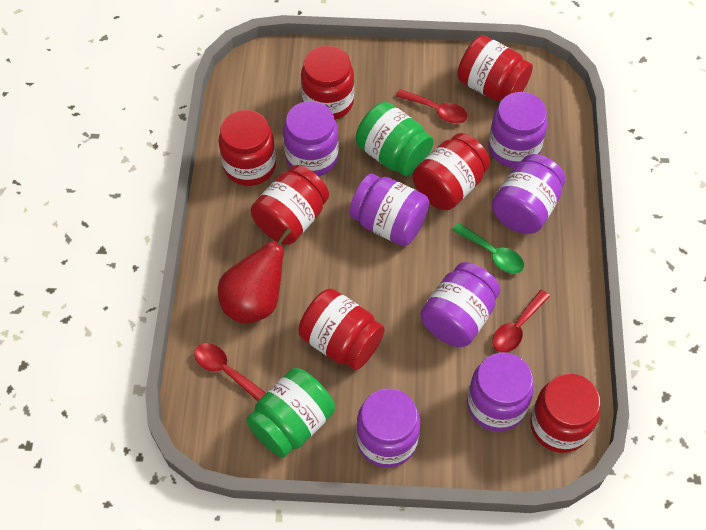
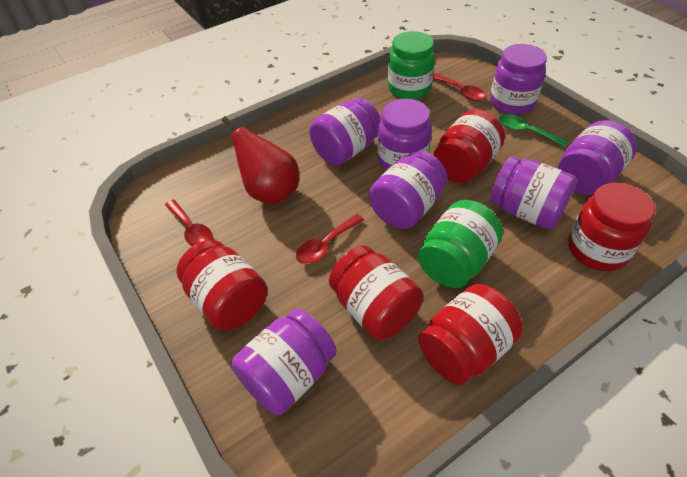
red jar: 7 -> 5

